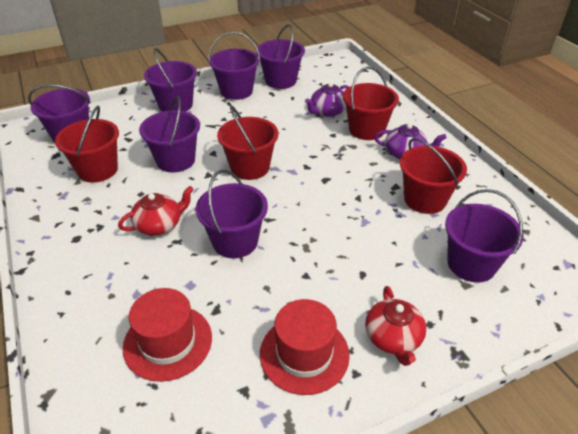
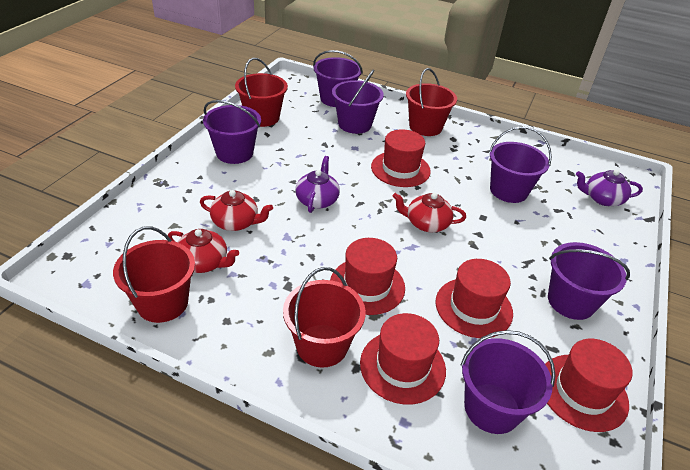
purple bucket: 7 -> 6
red hat: 2 -> 5
red teapot: 2 -> 3

